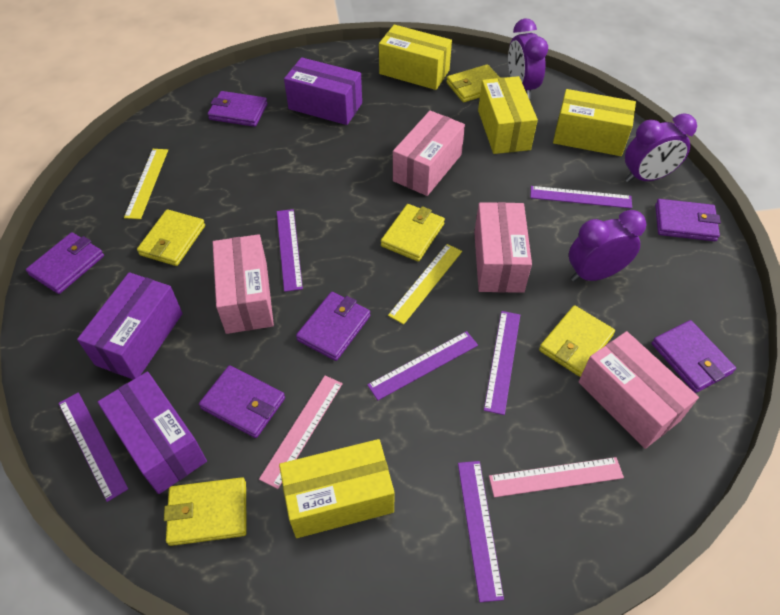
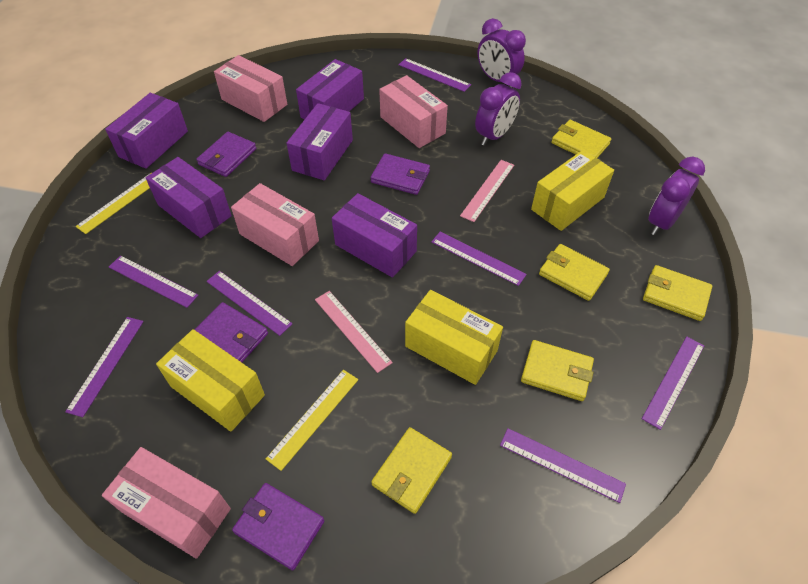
purple box: 3 -> 5
purple ruler: 6 -> 7
purple wallet: 6 -> 4
yellow box: 4 -> 3

